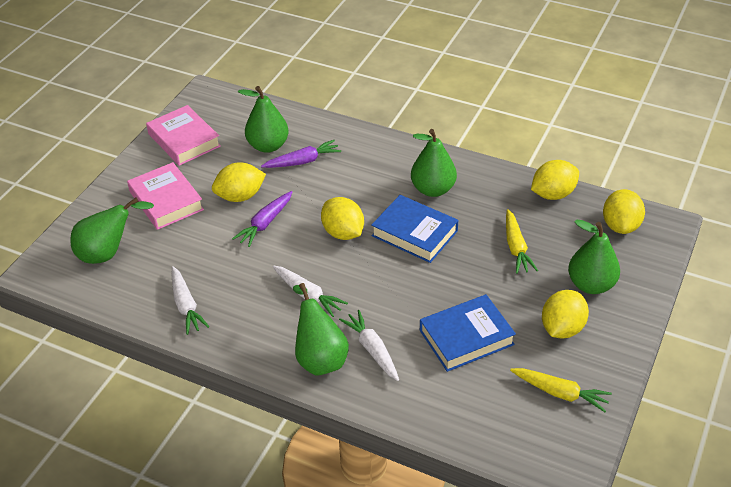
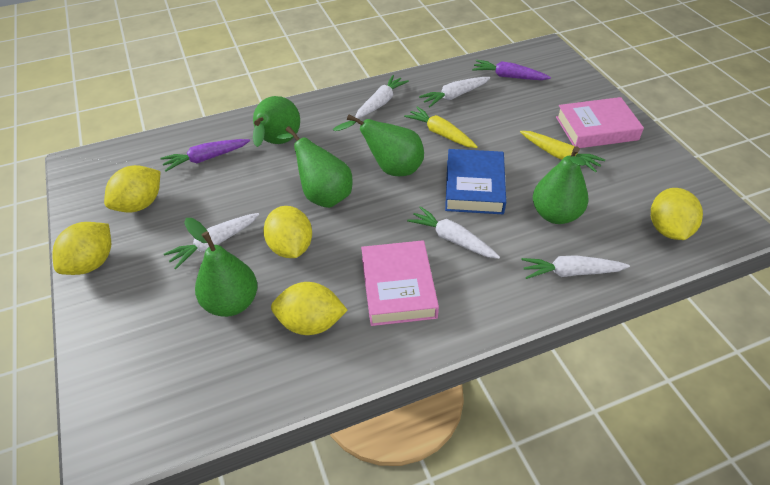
blue book: 2 -> 1
white carrot: 3 -> 5

